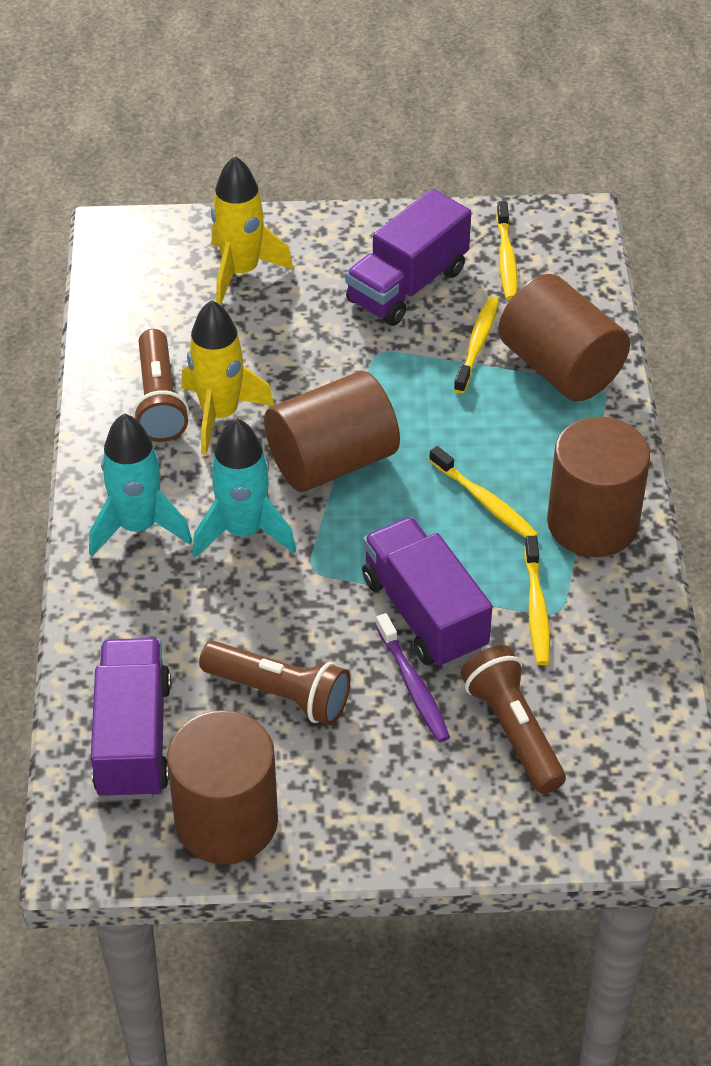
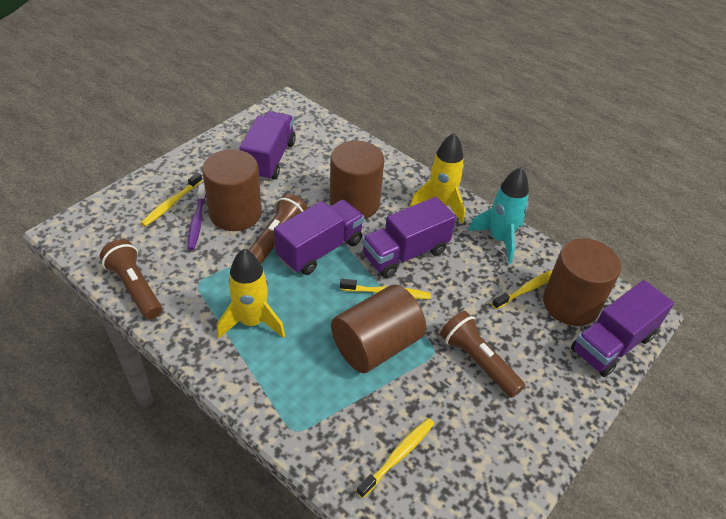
purple truck: 3 -> 4
turquoise rocket: 2 -> 1

